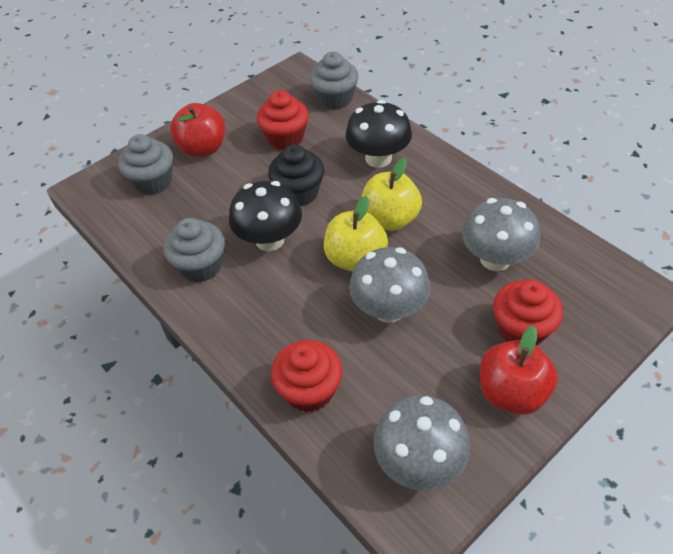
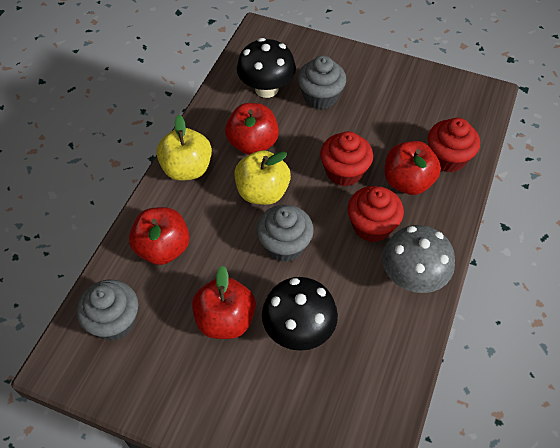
black cupcake: 1 -> 0
grey mushroom: 3 -> 1
red apple: 2 -> 4

